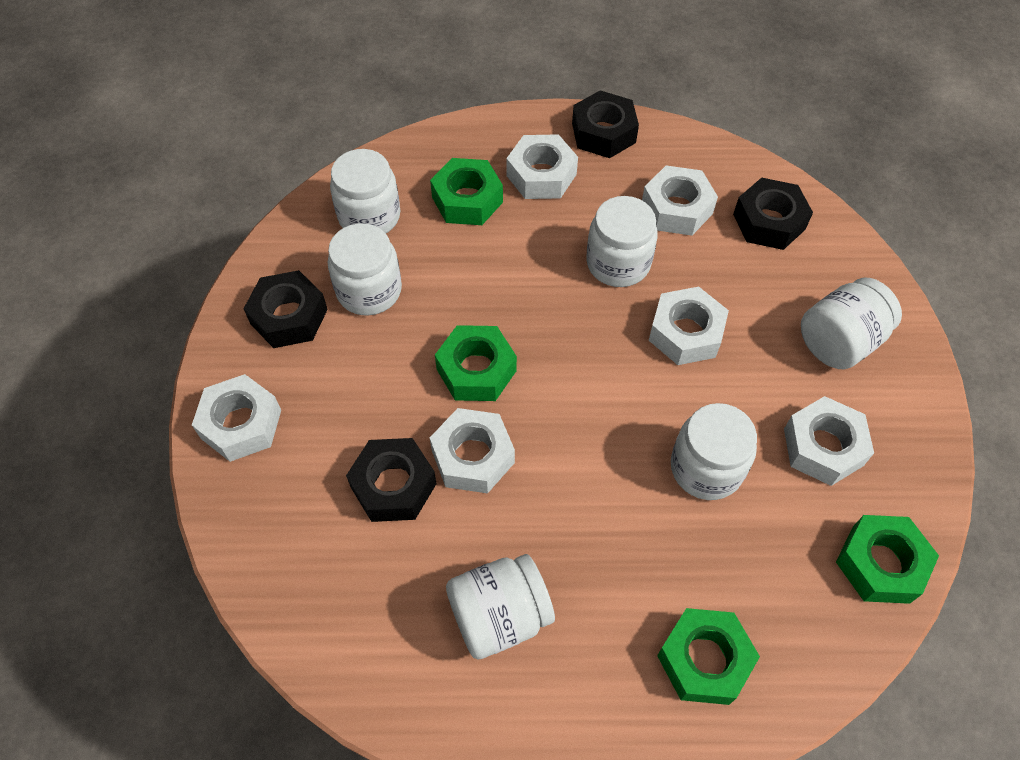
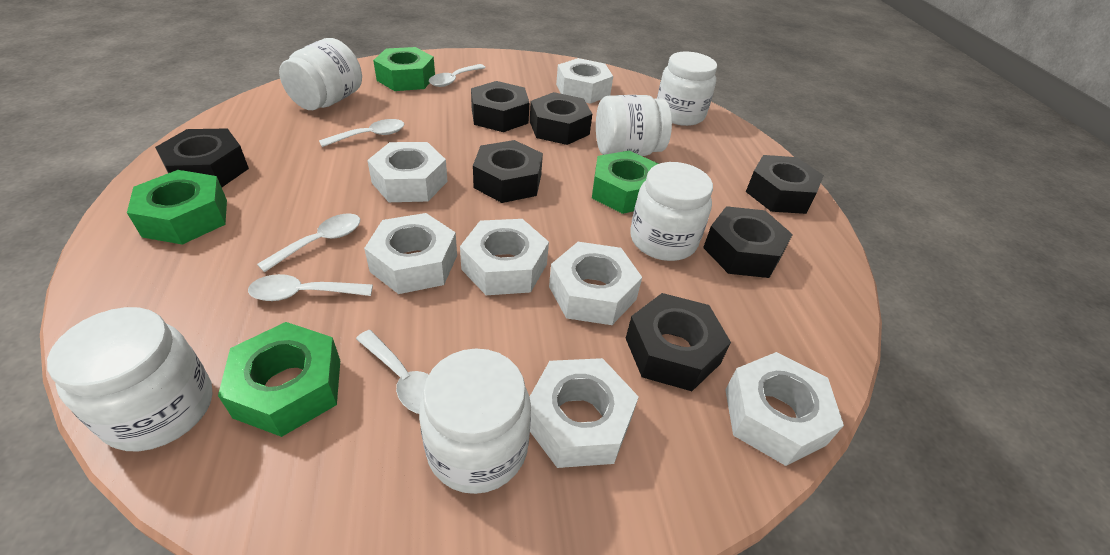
black nut: 4 -> 7
white nut: 6 -> 7
white spoon: 0 -> 5

